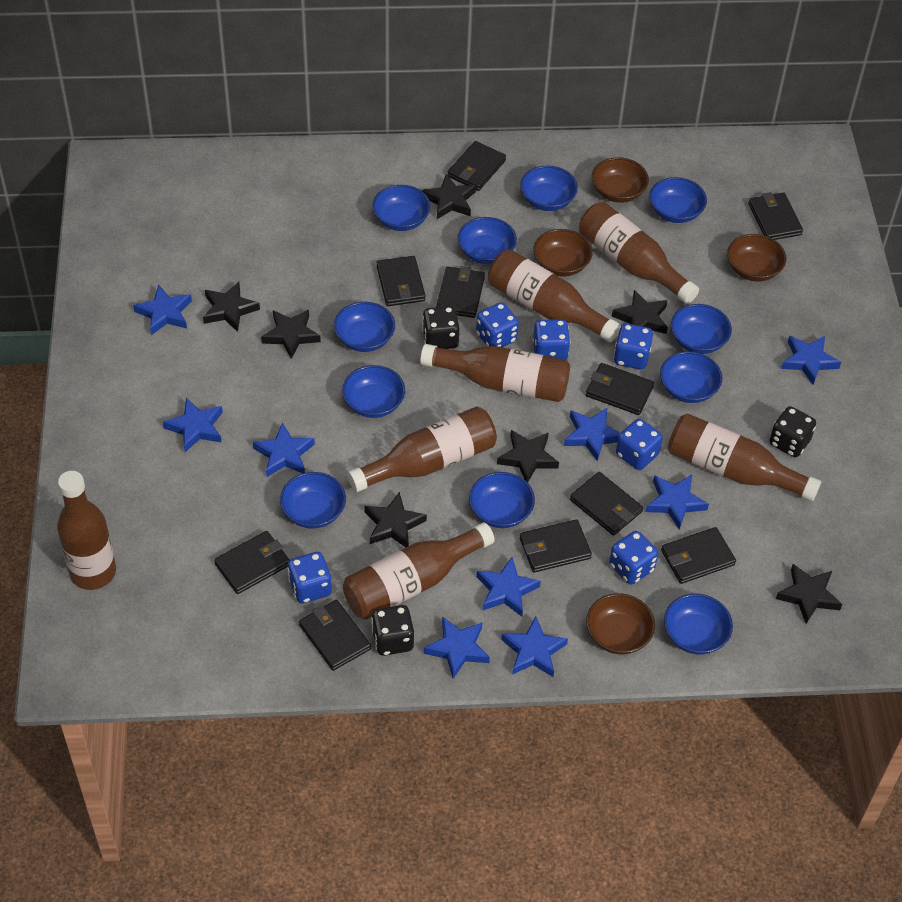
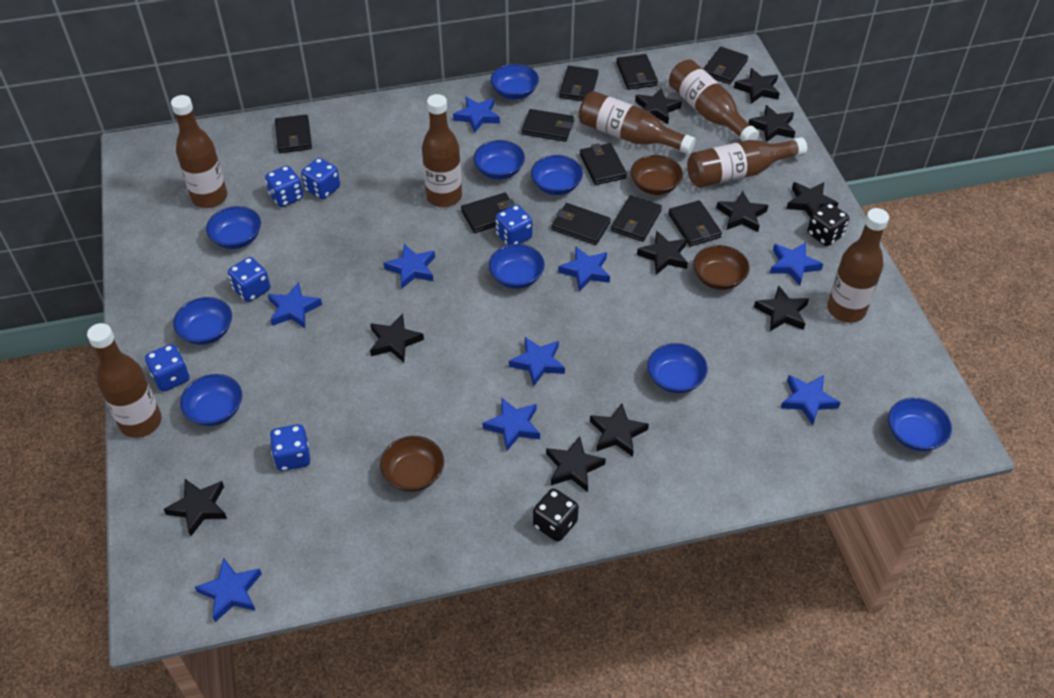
black dice: 3 -> 2
black star: 7 -> 11
blue bowl: 11 -> 9
brown bowl: 4 -> 3

